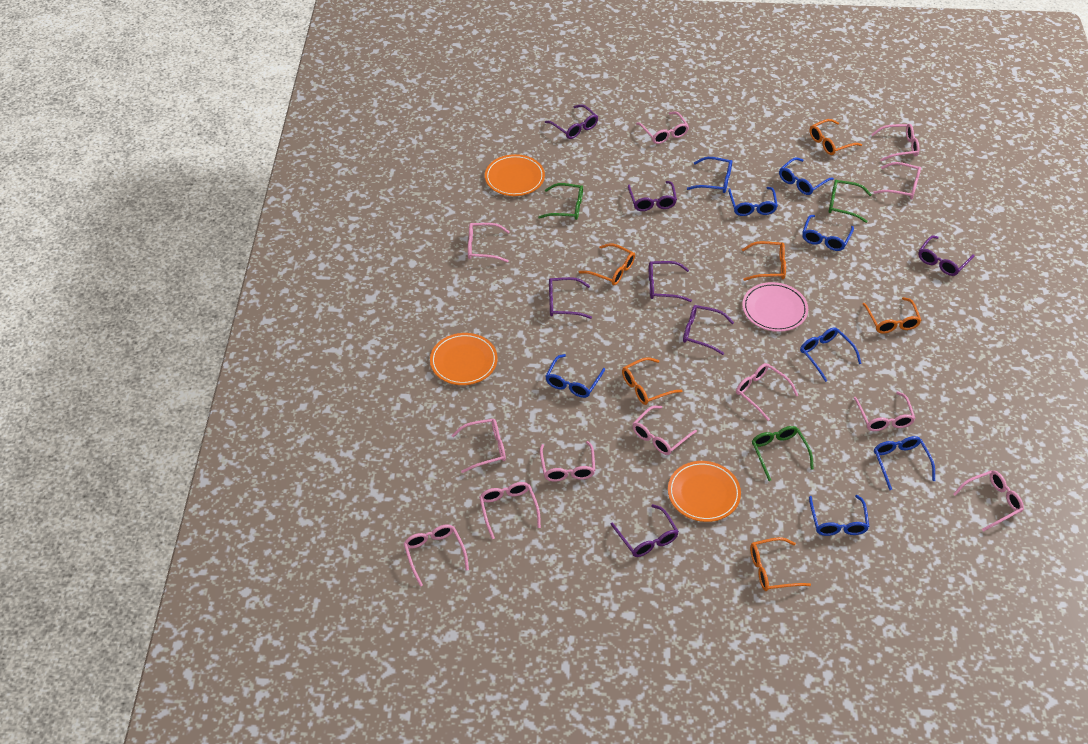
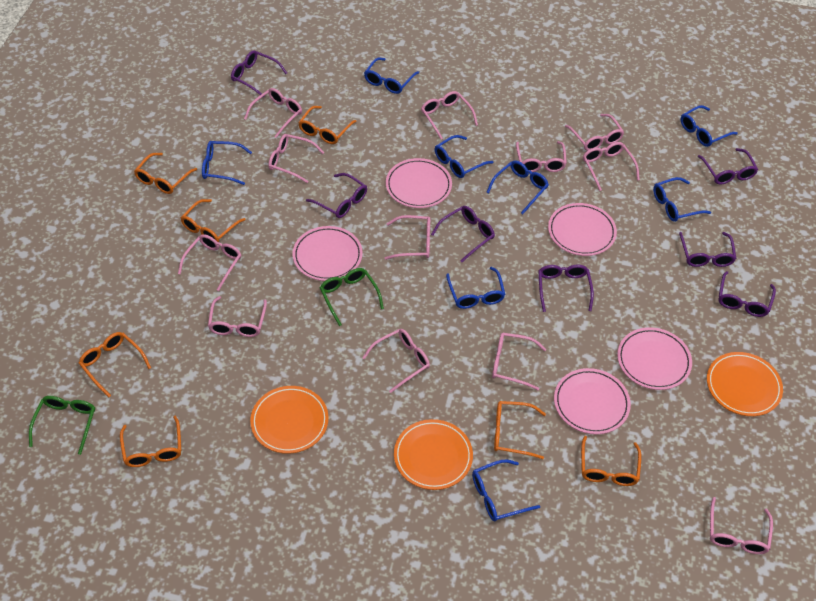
green glasses: 3 -> 2
orange glasses: 6 -> 7
pink plate: 1 -> 5

